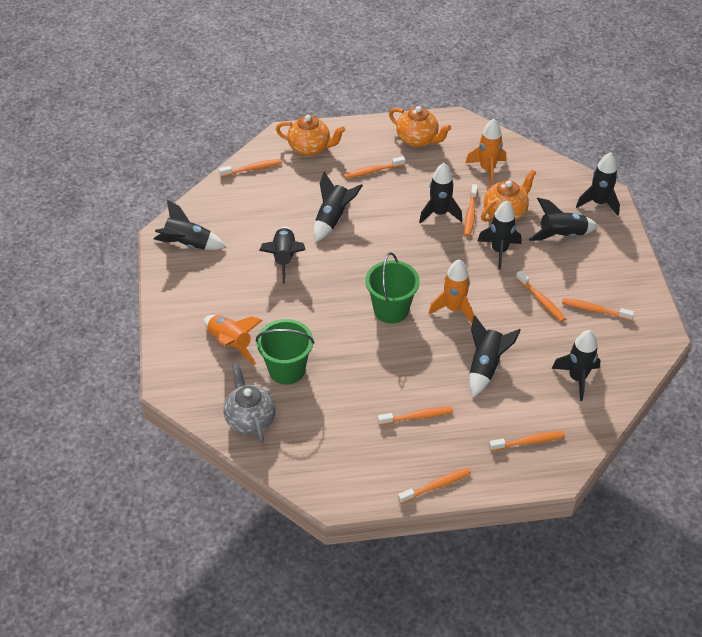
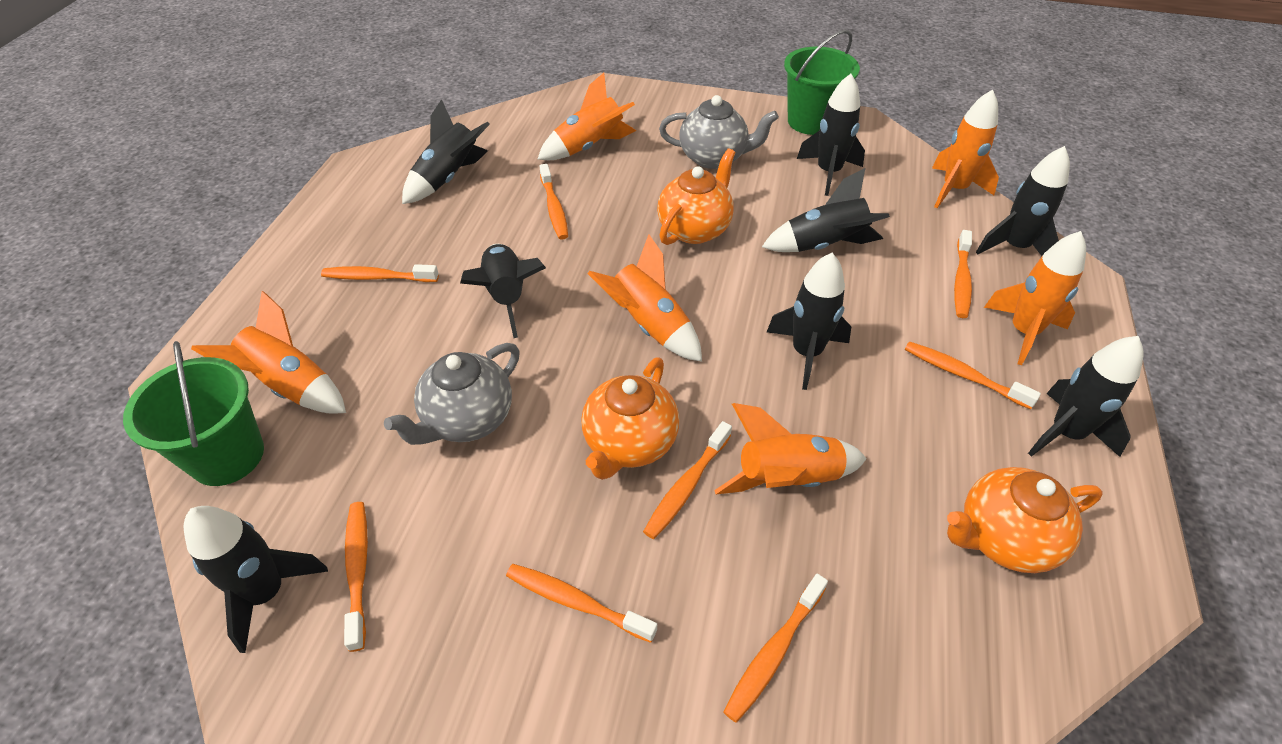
black rocket: 9 -> 8
grey teapot: 1 -> 2
orange rocket: 3 -> 6

